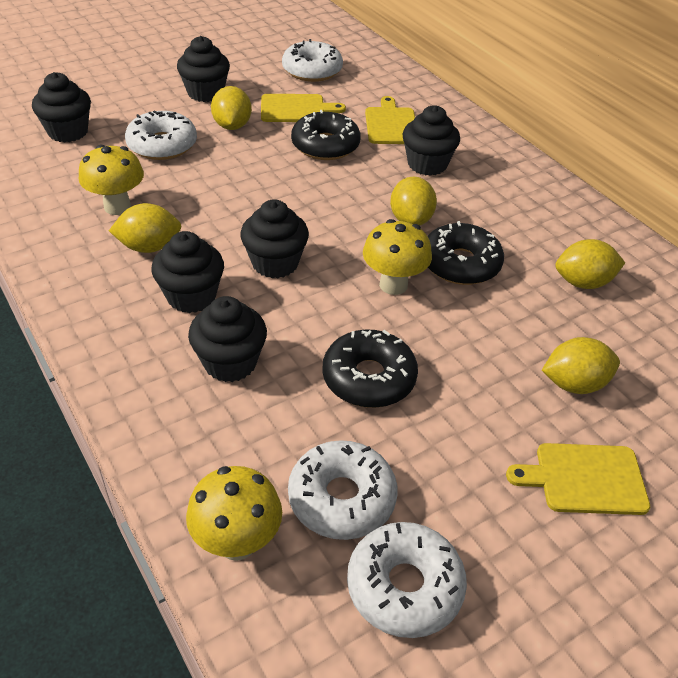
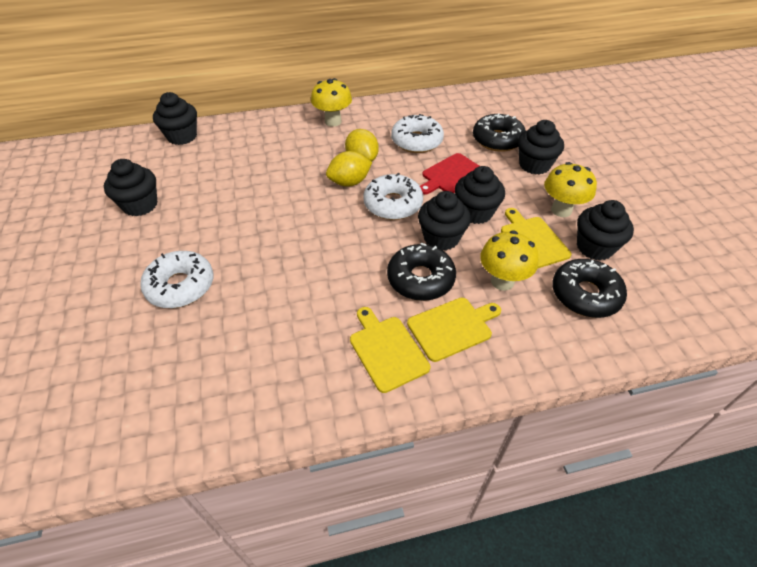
red cutting board: 0 -> 1
white donut: 4 -> 3
yellow lemon: 5 -> 2

